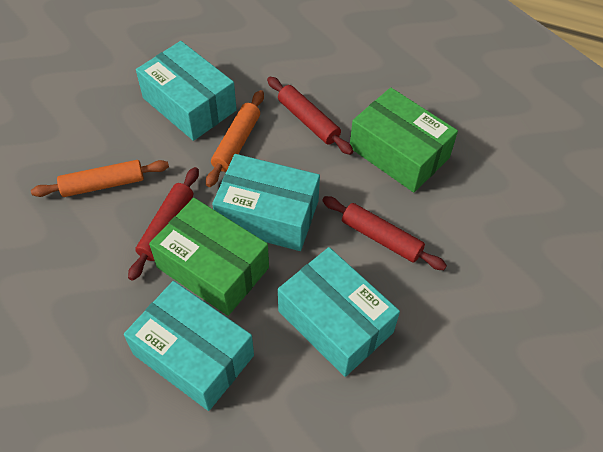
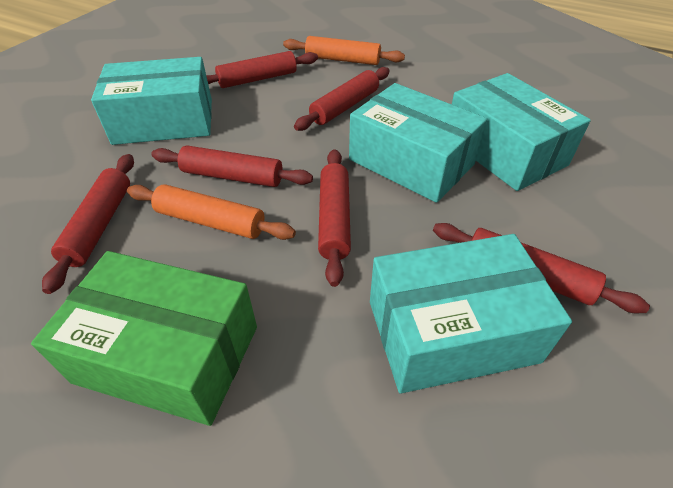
green box: 2 -> 1
red rolling pin: 3 -> 6

